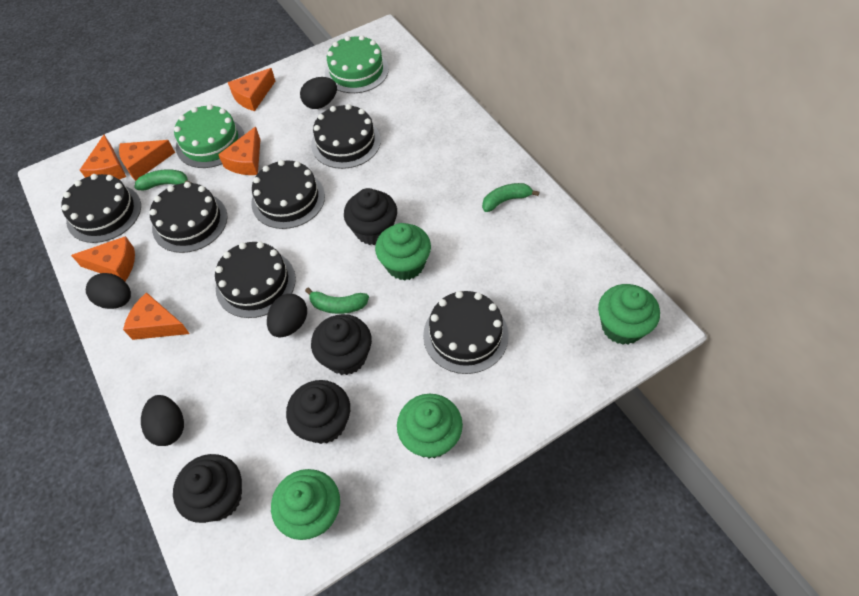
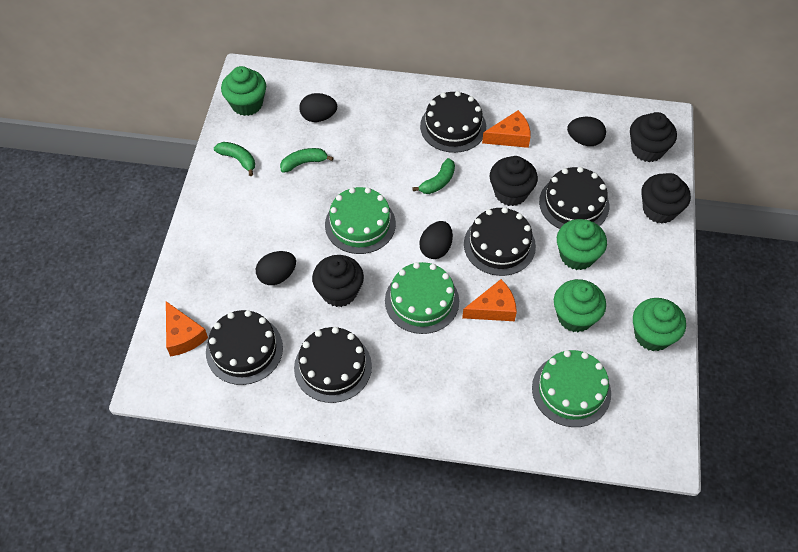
black cake: 6 -> 5
green cake: 2 -> 3
orange cheese: 6 -> 3

